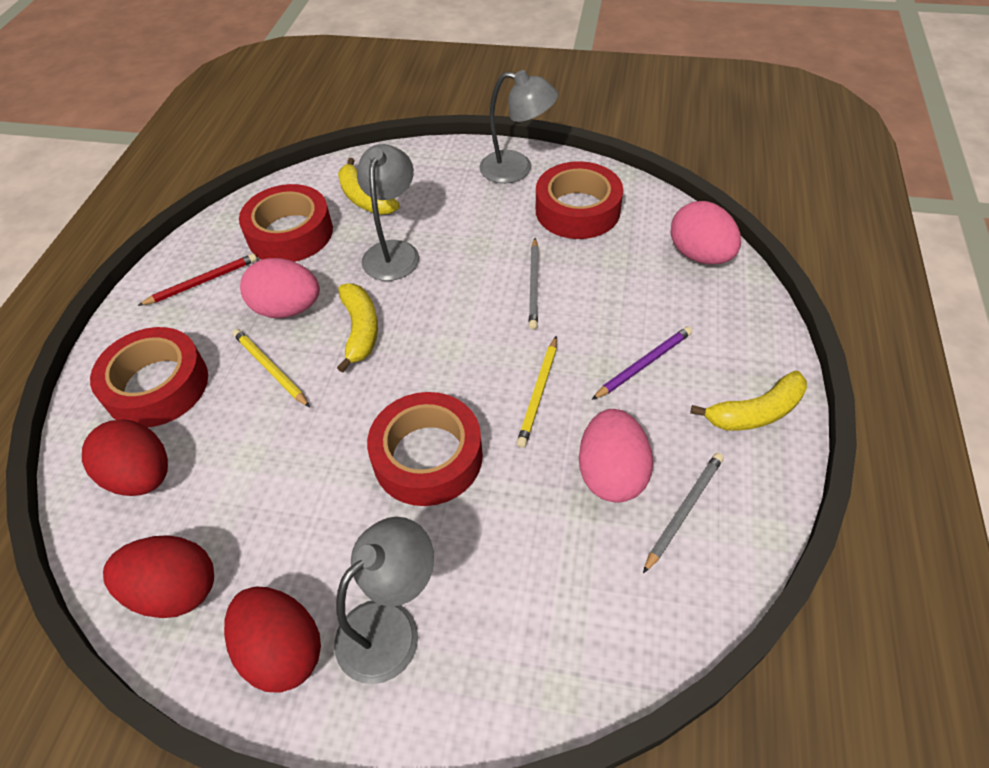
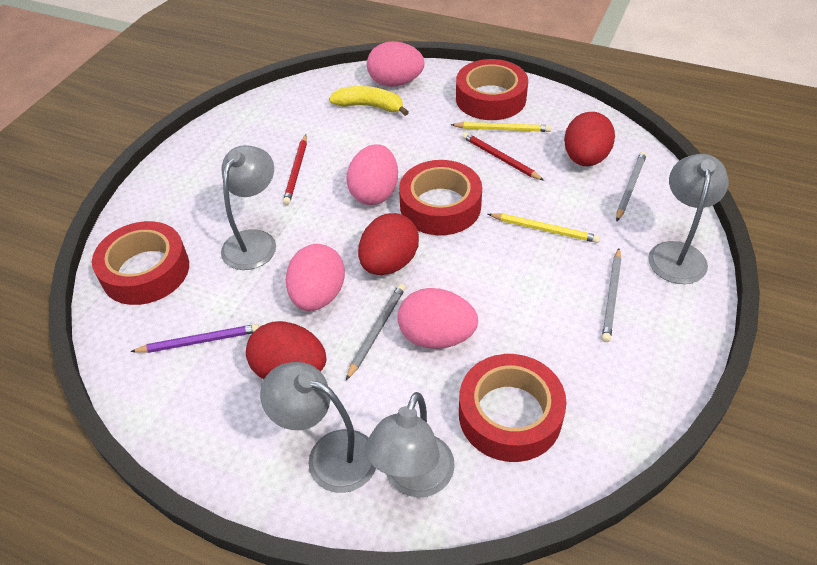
grey lamp: 3 -> 4
grey pencil: 2 -> 3
pink egg: 3 -> 4
red pencil: 1 -> 2
yellow banana: 3 -> 1

